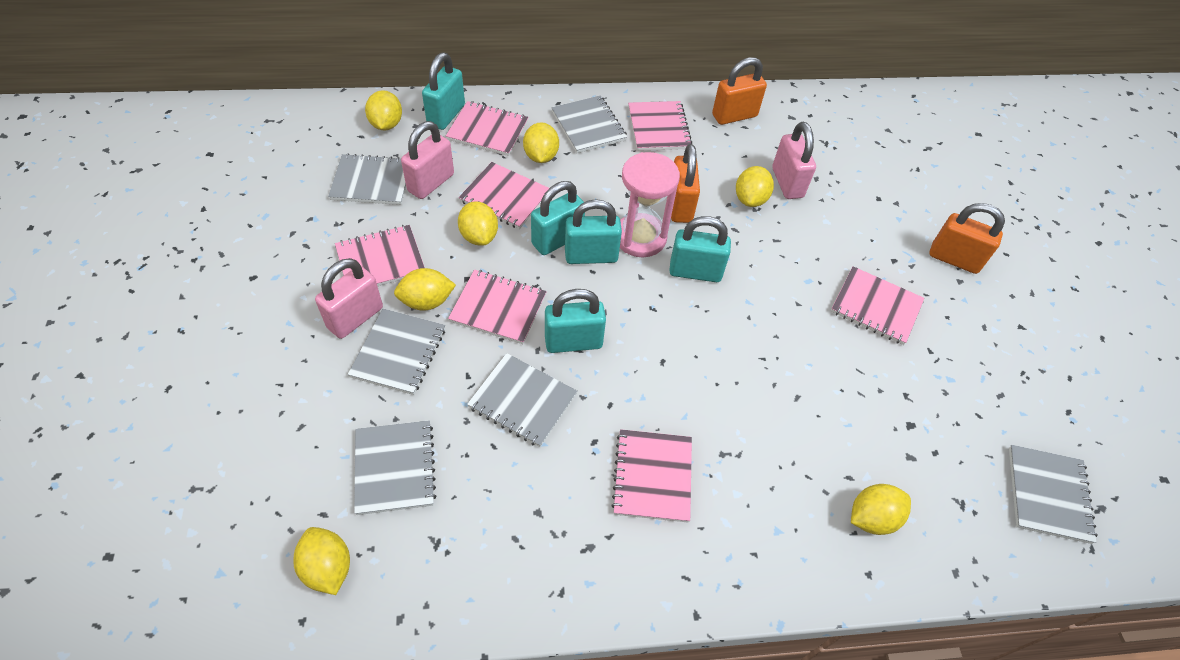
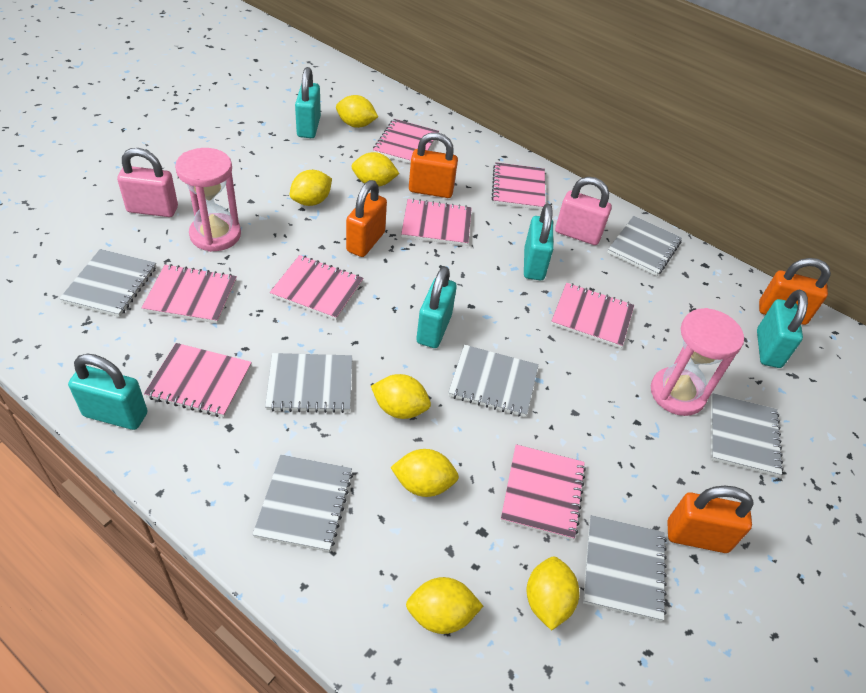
grey notebook: 6 -> 7
orange padlock: 3 -> 4
pink hourglass: 1 -> 2
pink notebook: 7 -> 8
pink padlock: 3 -> 2

